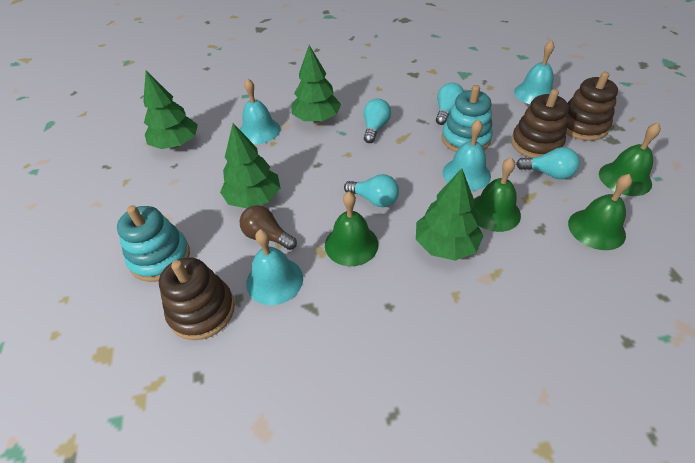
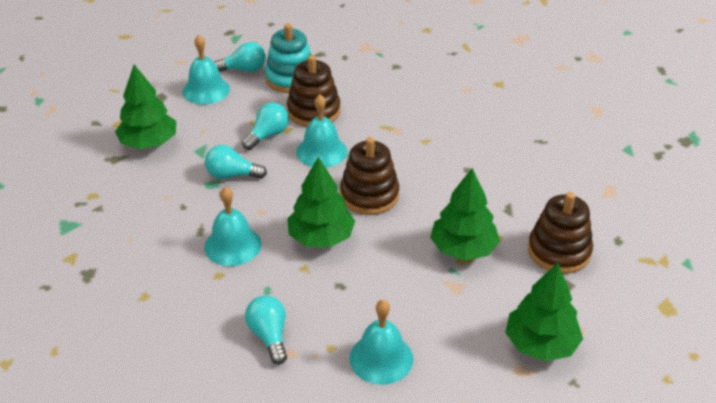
brown light bulb: 1 -> 0
green bell: 4 -> 0
turquoise stacking toy: 2 -> 1

